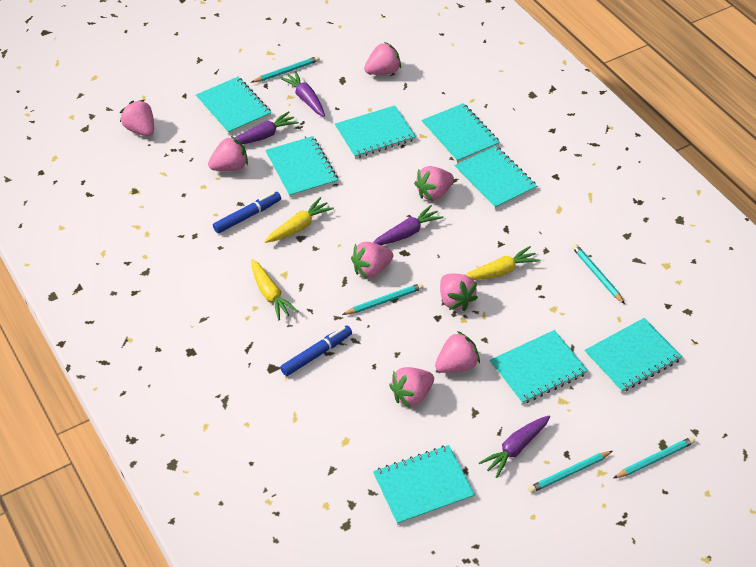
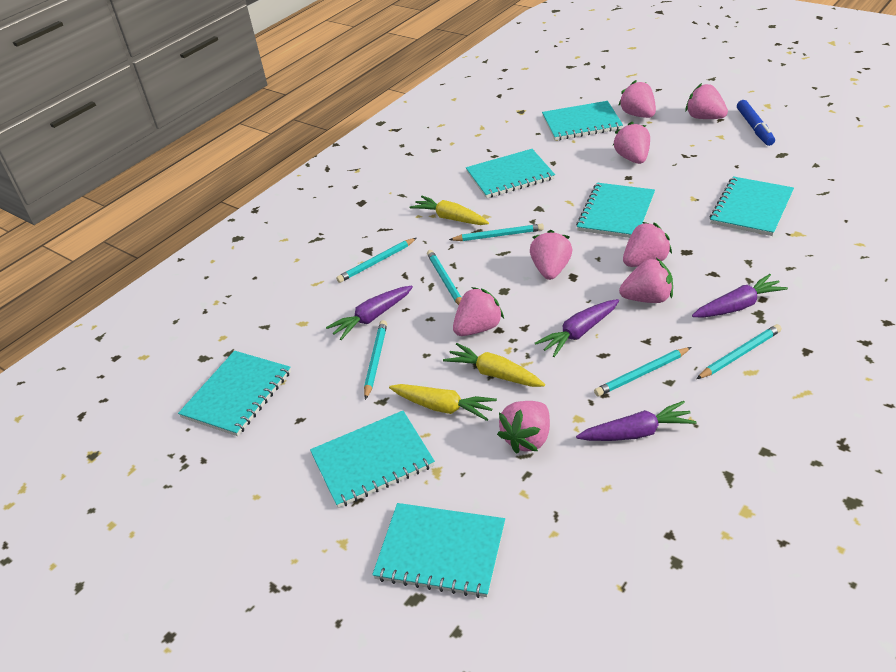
blue marker: 2 -> 1
turquoise notebook: 8 -> 7
turquoise pencil: 5 -> 6

